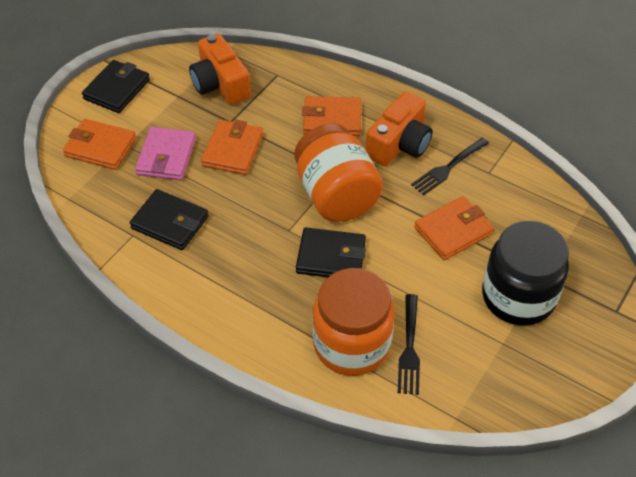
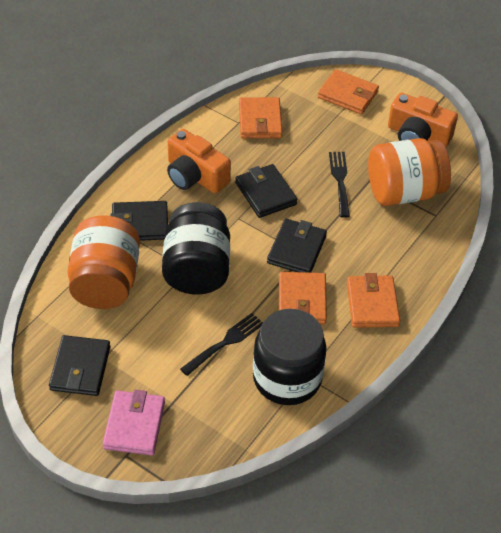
black jar: 1 -> 2
black wallet: 3 -> 4

